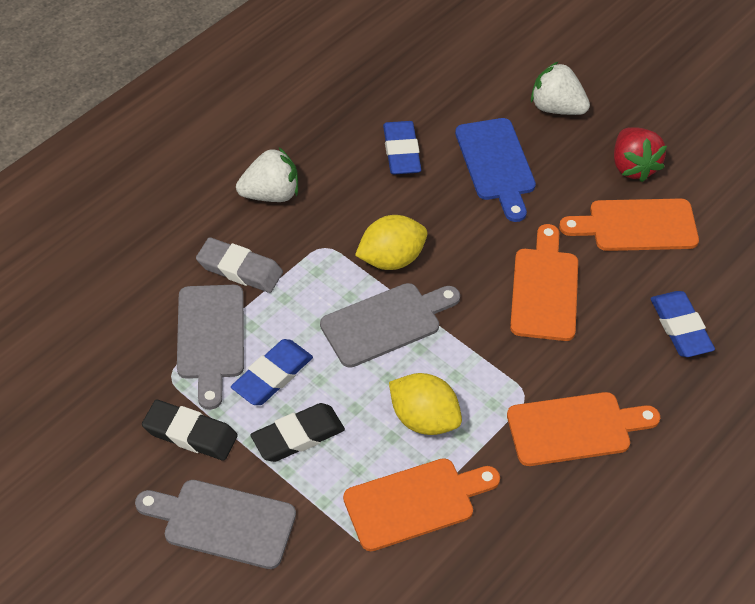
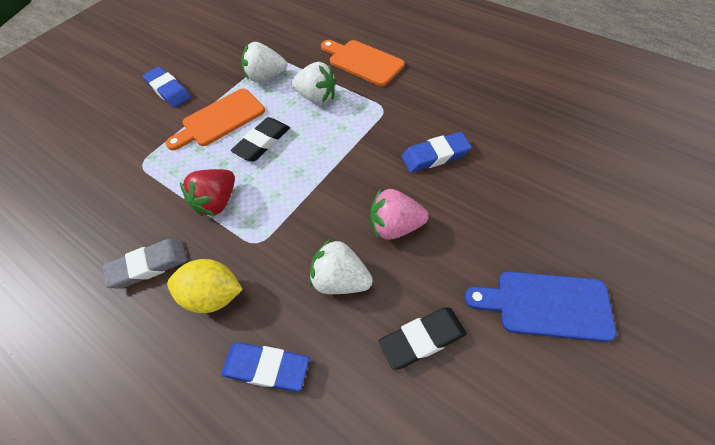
grey cutting board: 3 -> 0
orange cutting board: 4 -> 2
pink strawberry: 0 -> 1
white strawberry: 2 -> 3
yellow lemon: 2 -> 1

